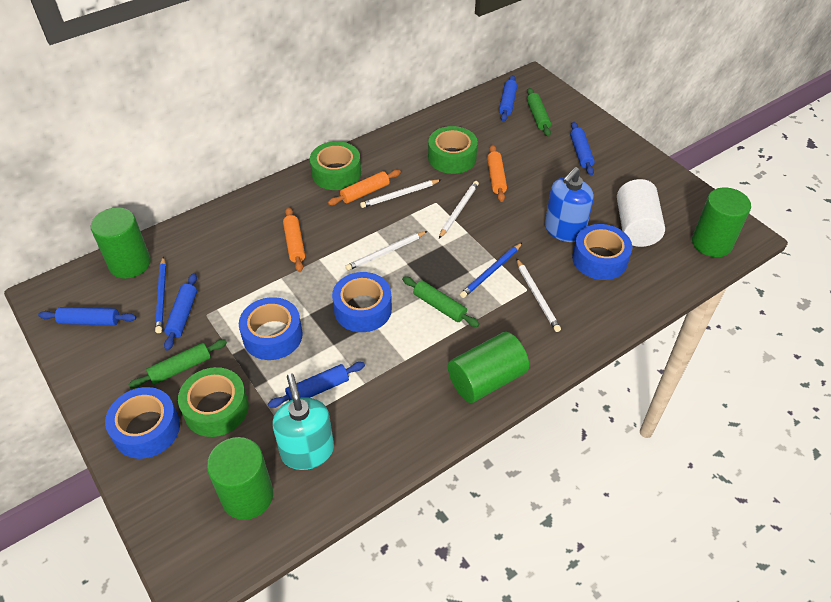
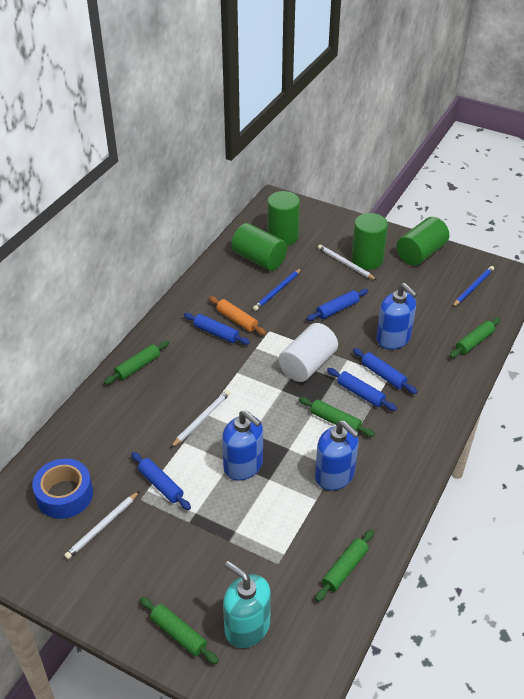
blue soap dispenser: 1 -> 3
blue tape: 4 -> 1
green rolling pin: 3 -> 5
green tape: 3 -> 0
orange rolling pin: 3 -> 1
white pencil: 4 -> 3

